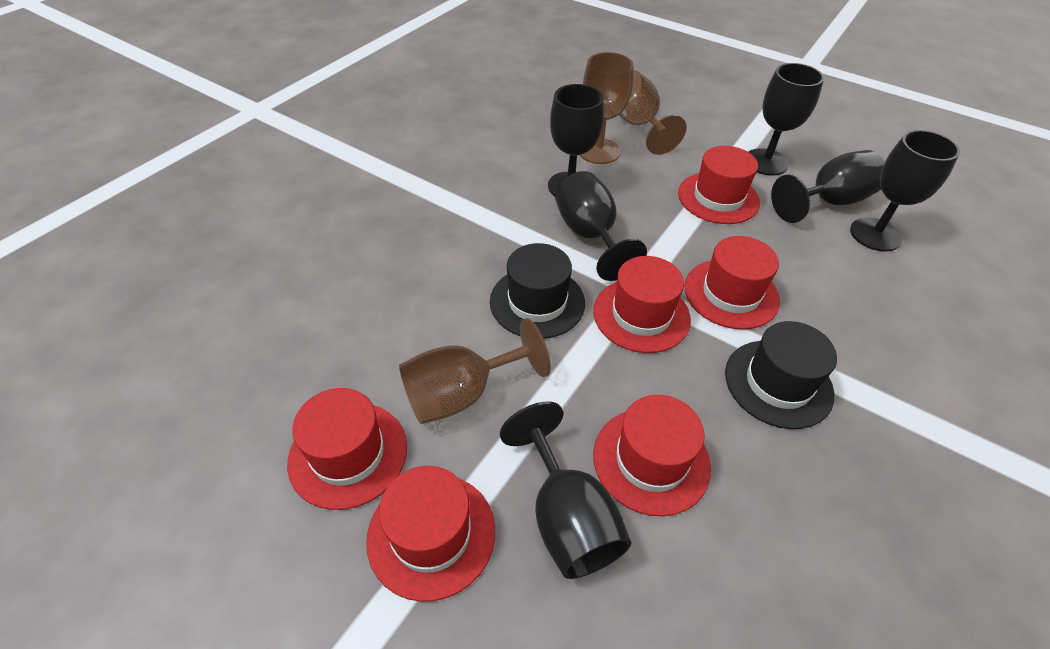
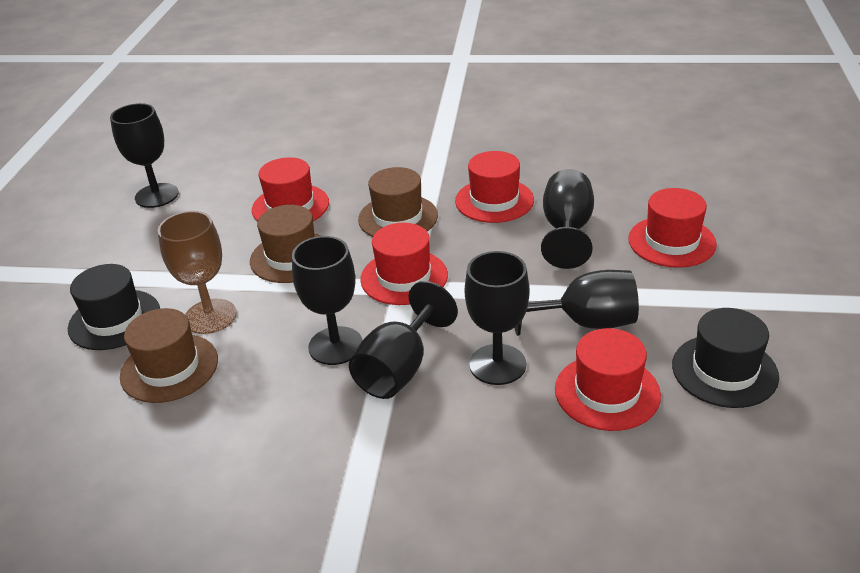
brown goblet: 3 -> 1
brown hat: 0 -> 3
red hat: 6 -> 5

